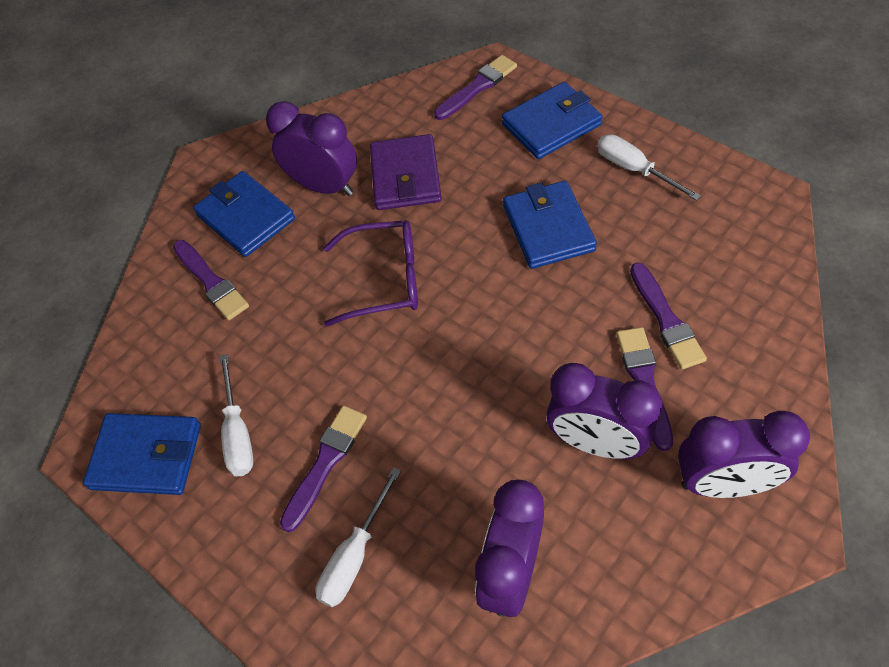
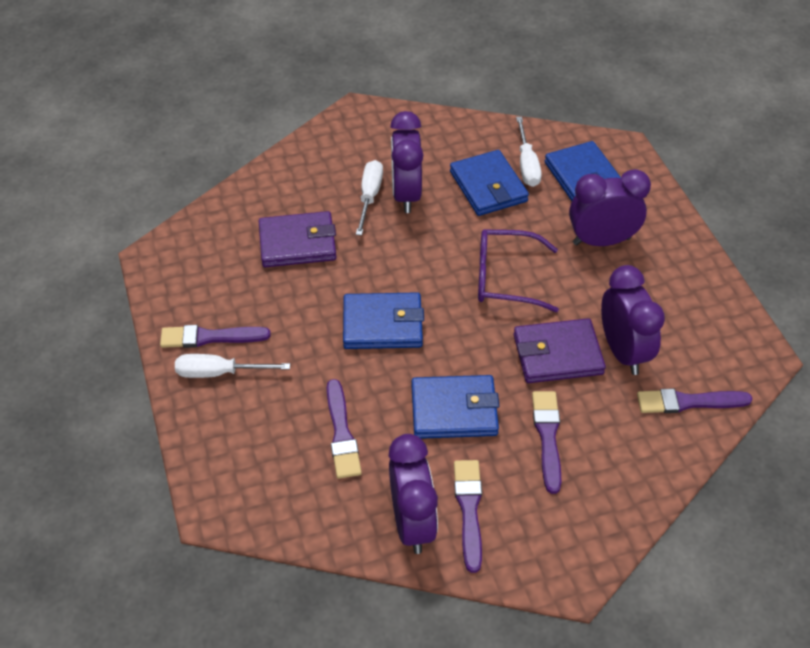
purple wallet: 1 -> 2

